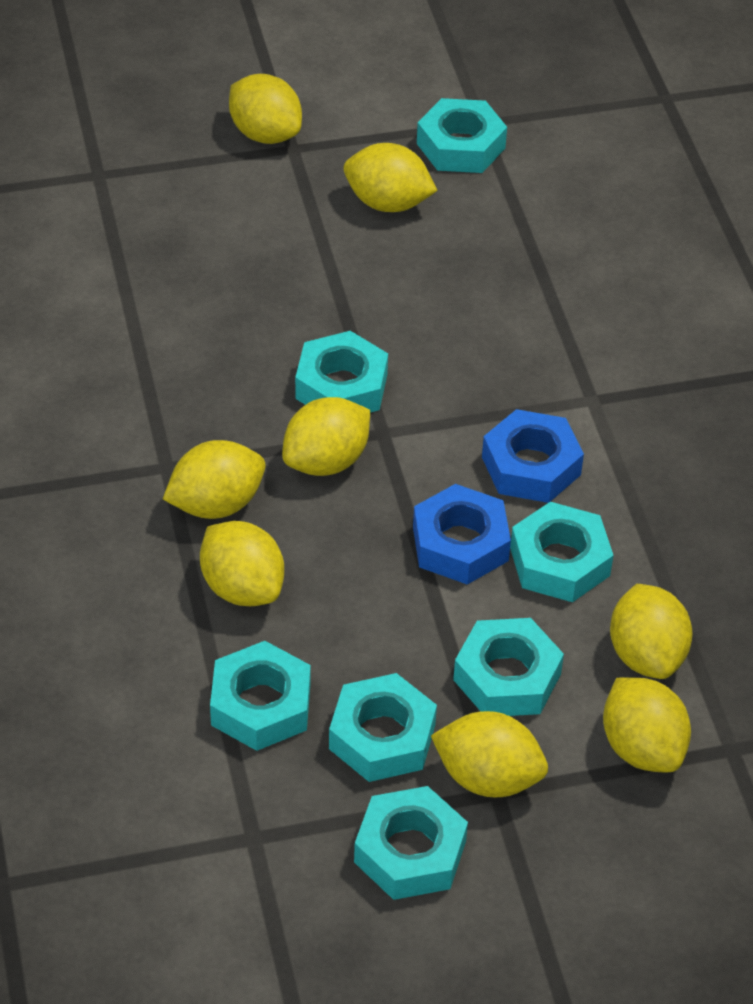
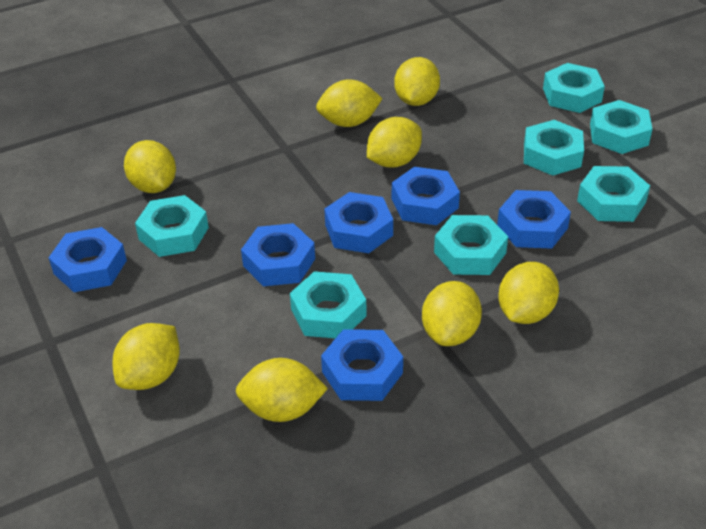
blue nut: 2 -> 6

